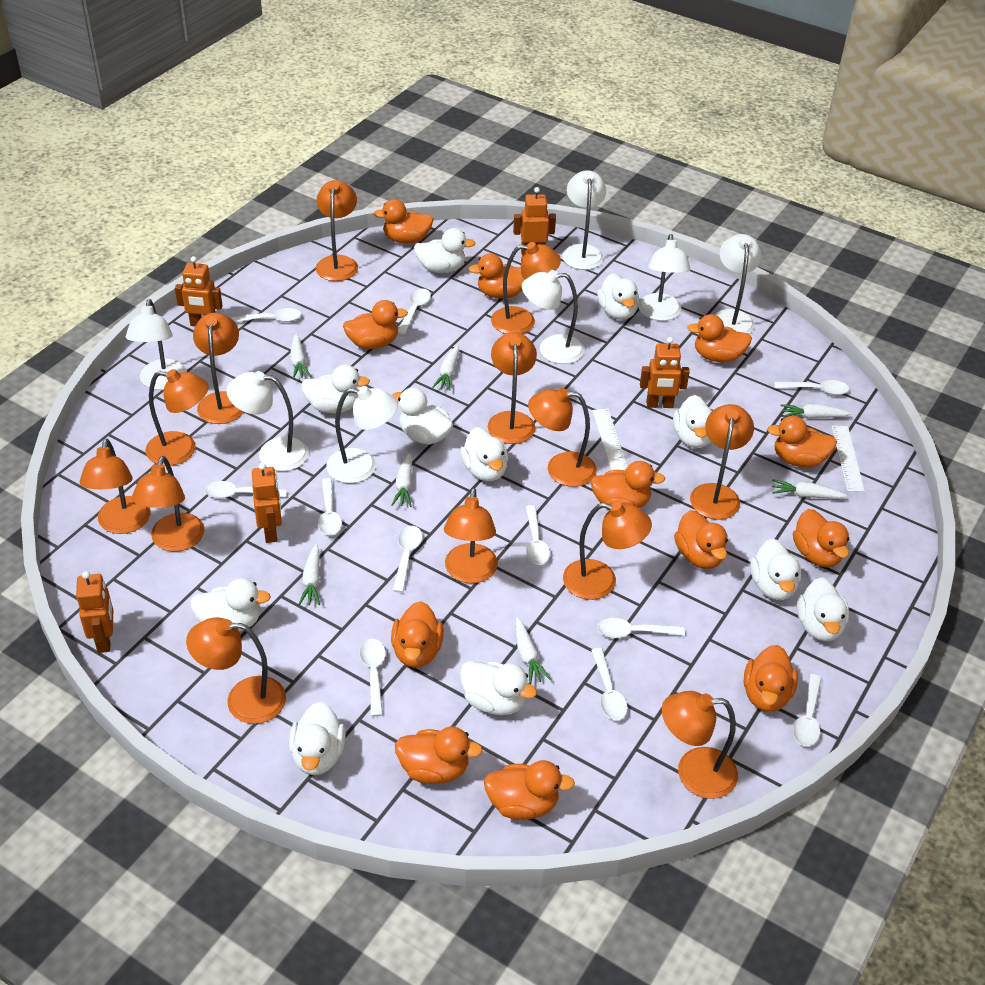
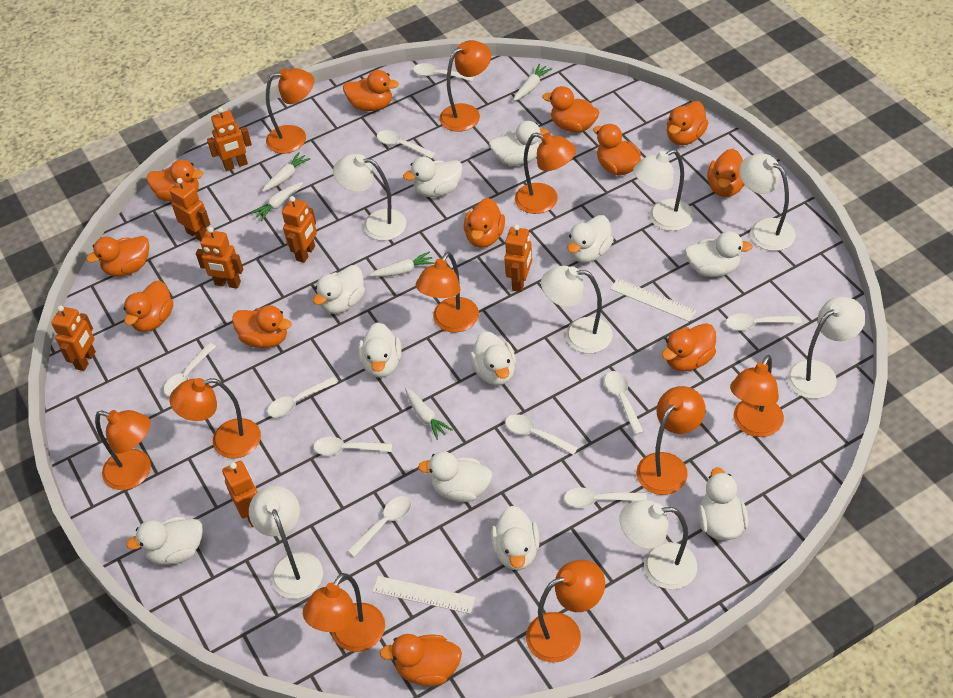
orange lamp: 13 -> 10
orange robot: 5 -> 7
white carrot: 7 -> 5
white spoon: 11 -> 10

